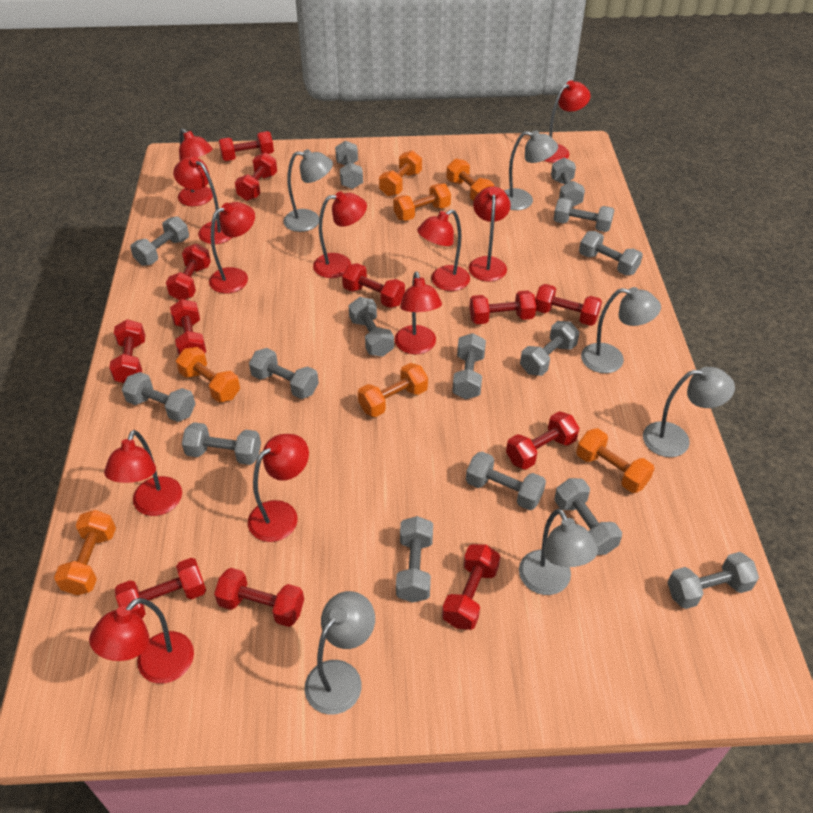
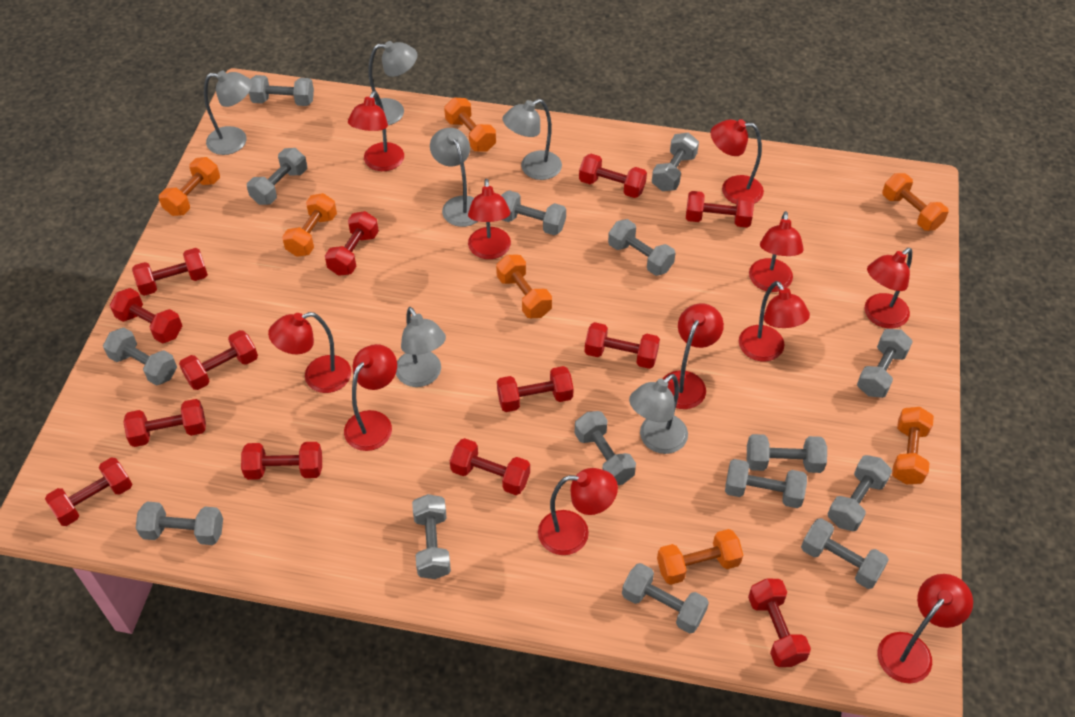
red dumbbell: 12 -> 13

